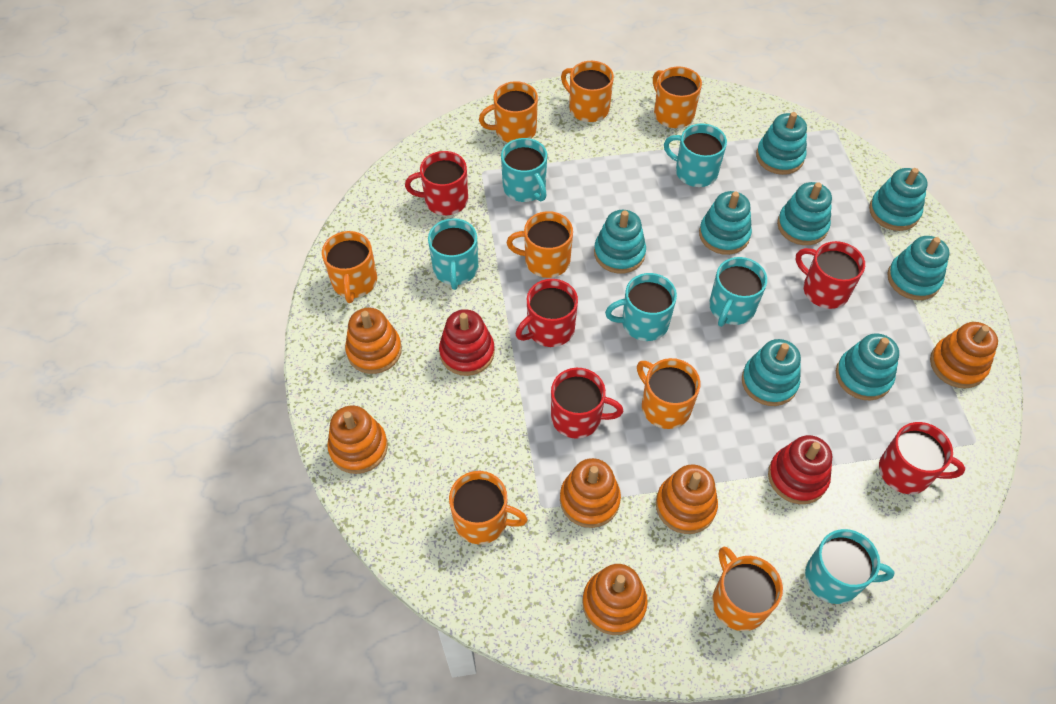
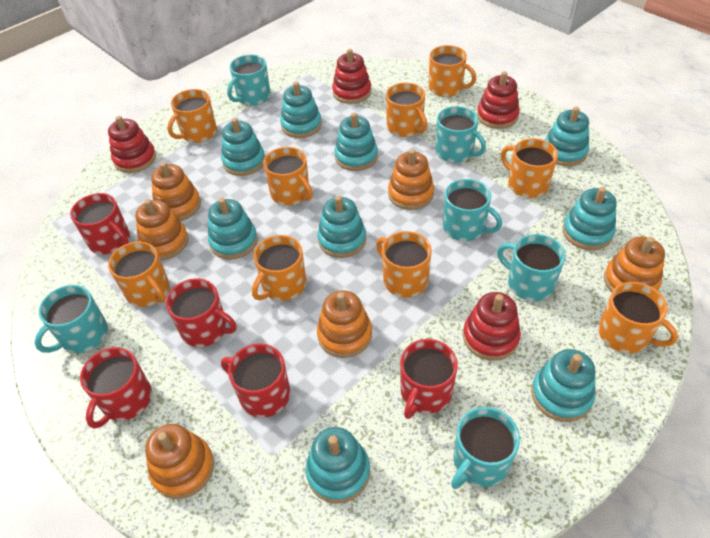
orange mug: 8 -> 9
red stacking toy: 2 -> 4
turquoise stacking toy: 8 -> 9

